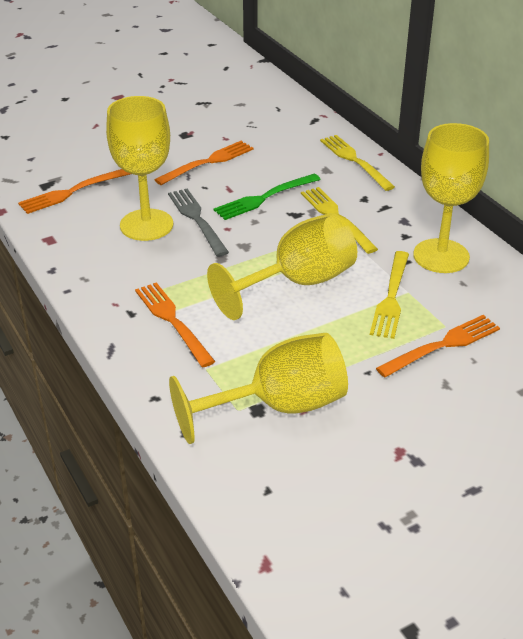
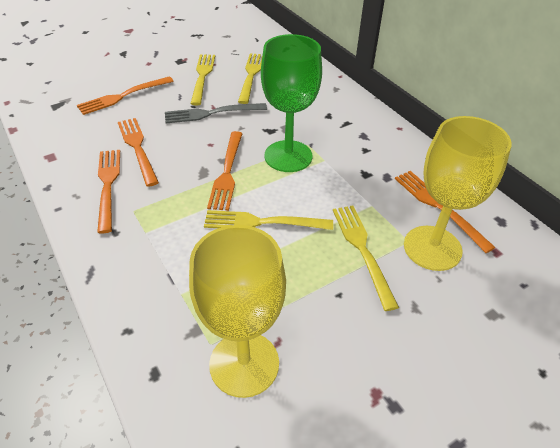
green fork: 1 -> 0
green goblet: 0 -> 1
orange fork: 4 -> 5
yellow fork: 3 -> 4
yellow goblet: 4 -> 2

